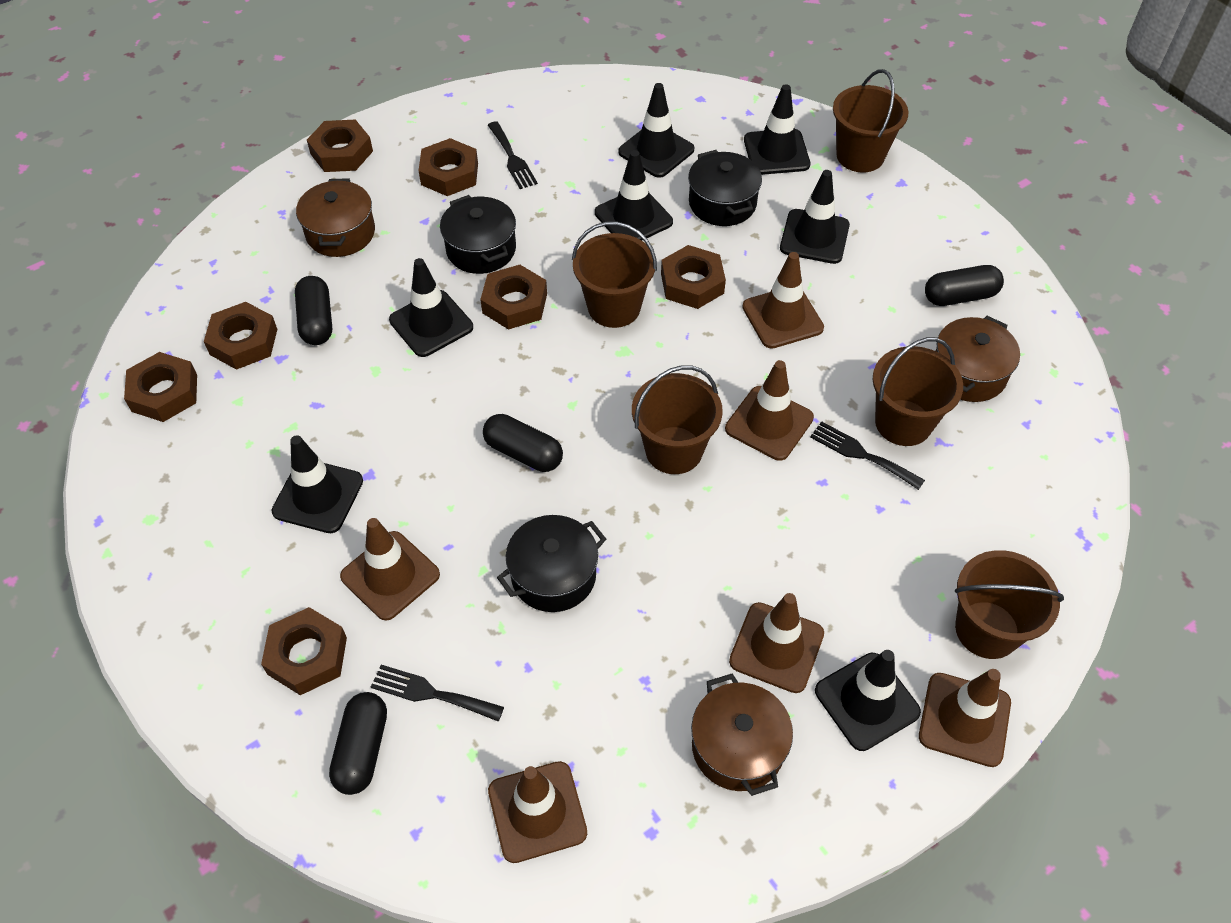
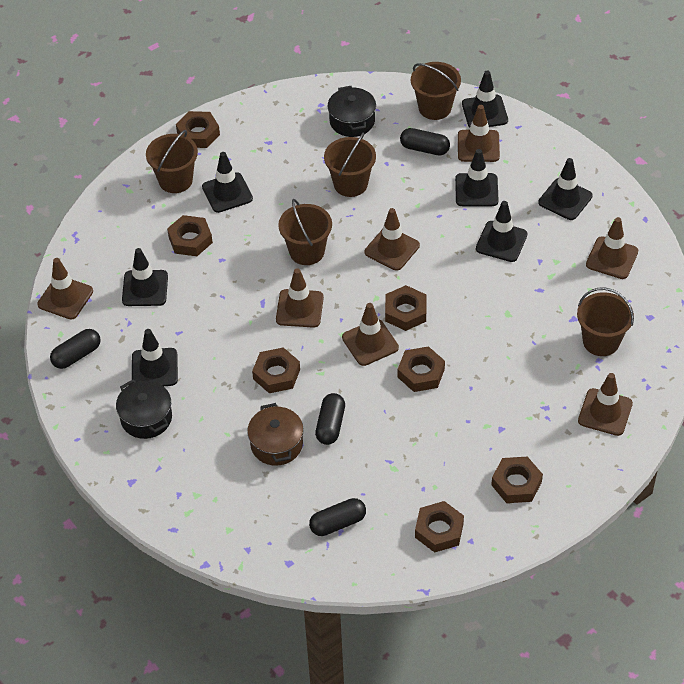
black fork: 3 -> 0
black pot: 3 -> 2
brown pot: 3 -> 1
brown traffic cone: 6 -> 7

